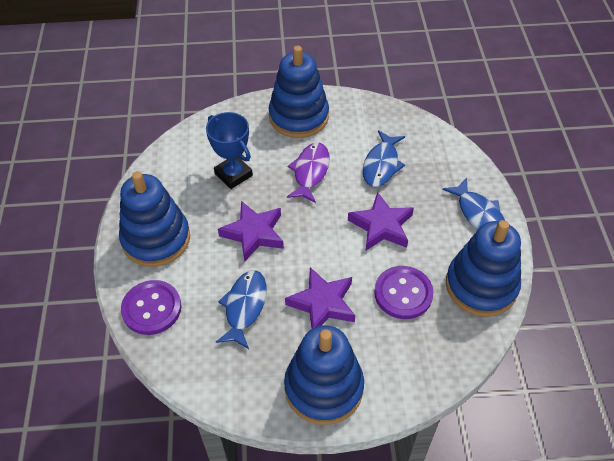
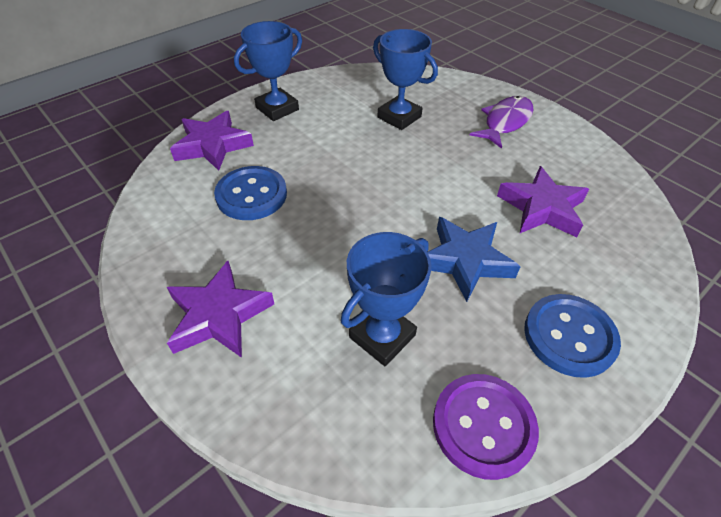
blue button: 0 -> 2
blue fish: 3 -> 0
blue stacking toy: 4 -> 0
blue star: 0 -> 1
blue trophy: 1 -> 3
purple button: 2 -> 1

